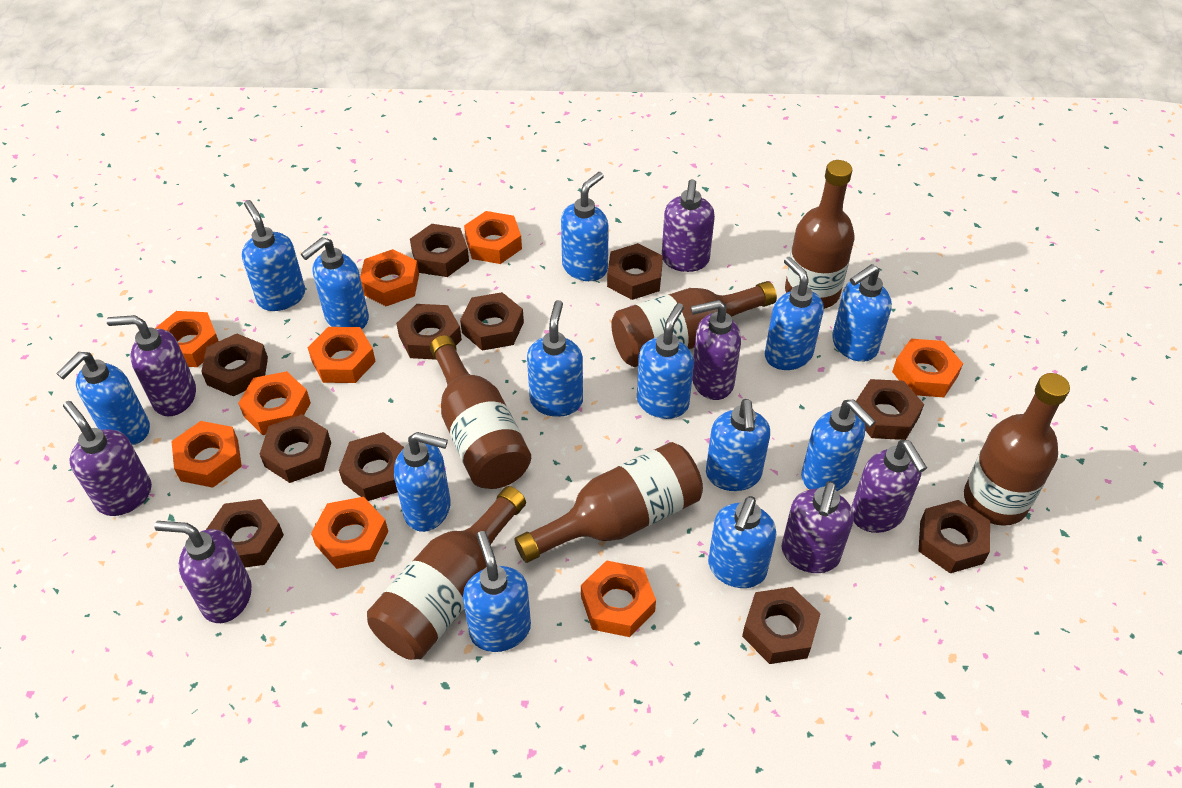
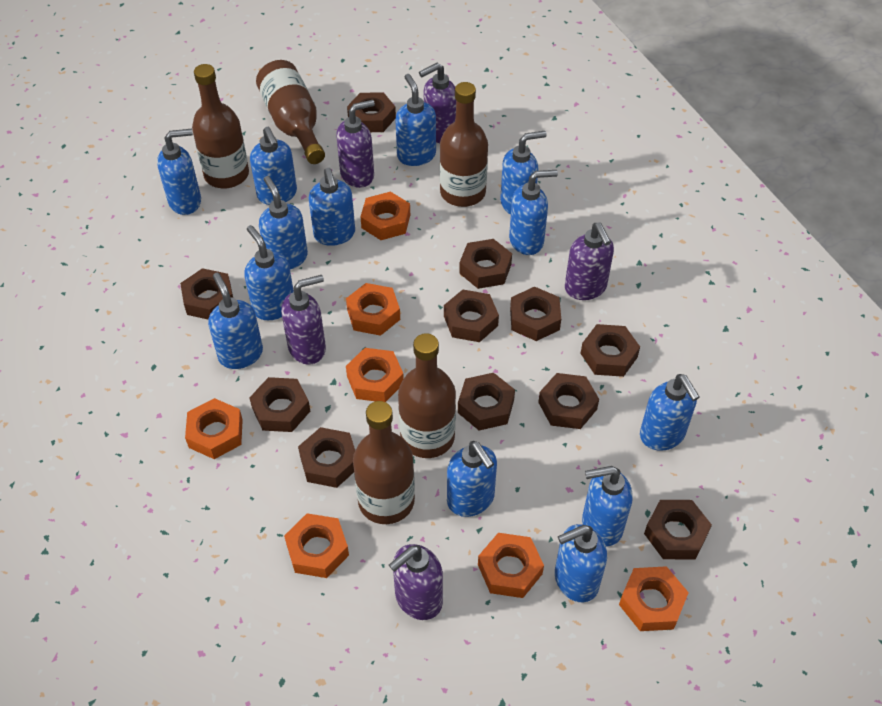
brown bottle: 6 -> 5
orange nut: 9 -> 7
purple soap dispenser: 7 -> 5

